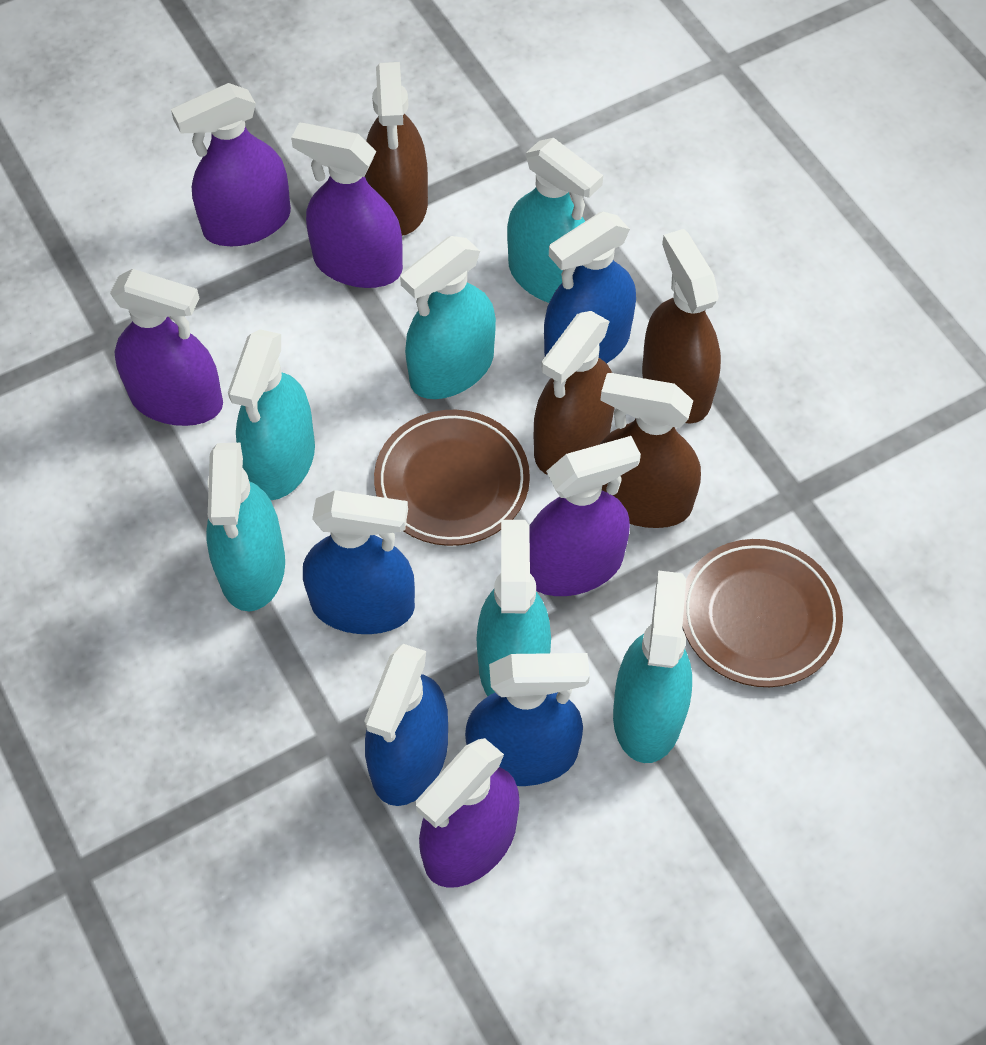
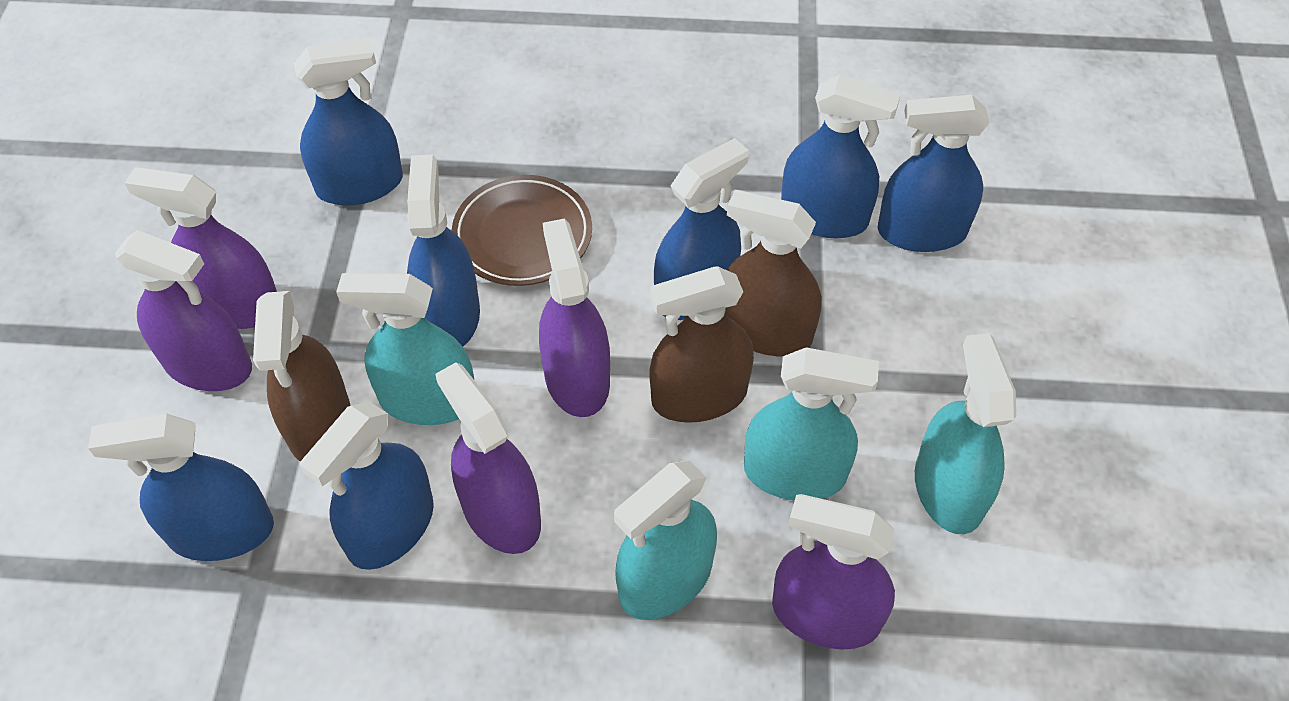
blue spray bottle: 4 -> 7
brown plate: 2 -> 1
brown spray bottle: 4 -> 3
turquoise spray bottle: 6 -> 4

